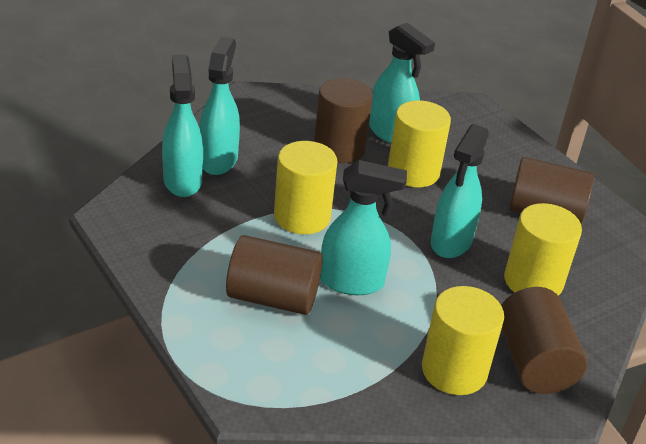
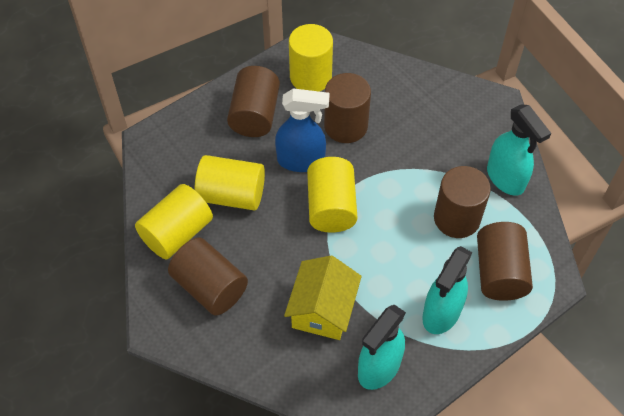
blue spray bottle: 0 -> 1
brown cylinder: 4 -> 5
turquoise spray bottle: 5 -> 3
yellow house: 0 -> 1

